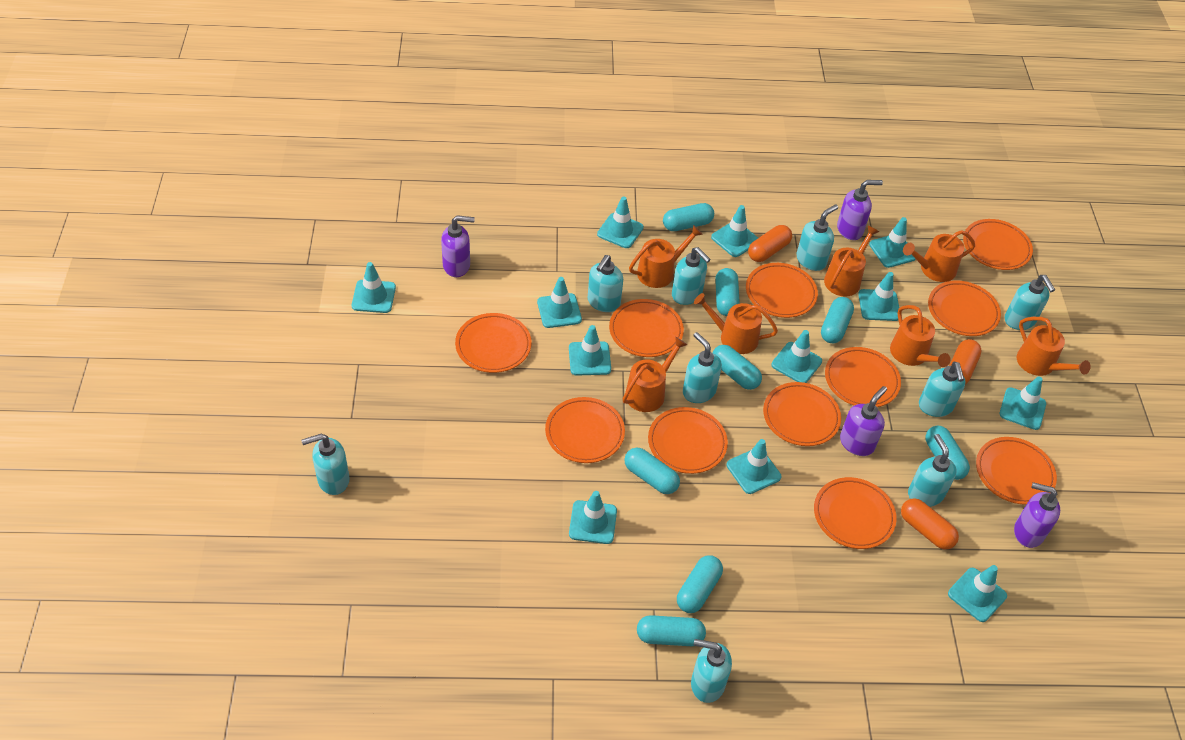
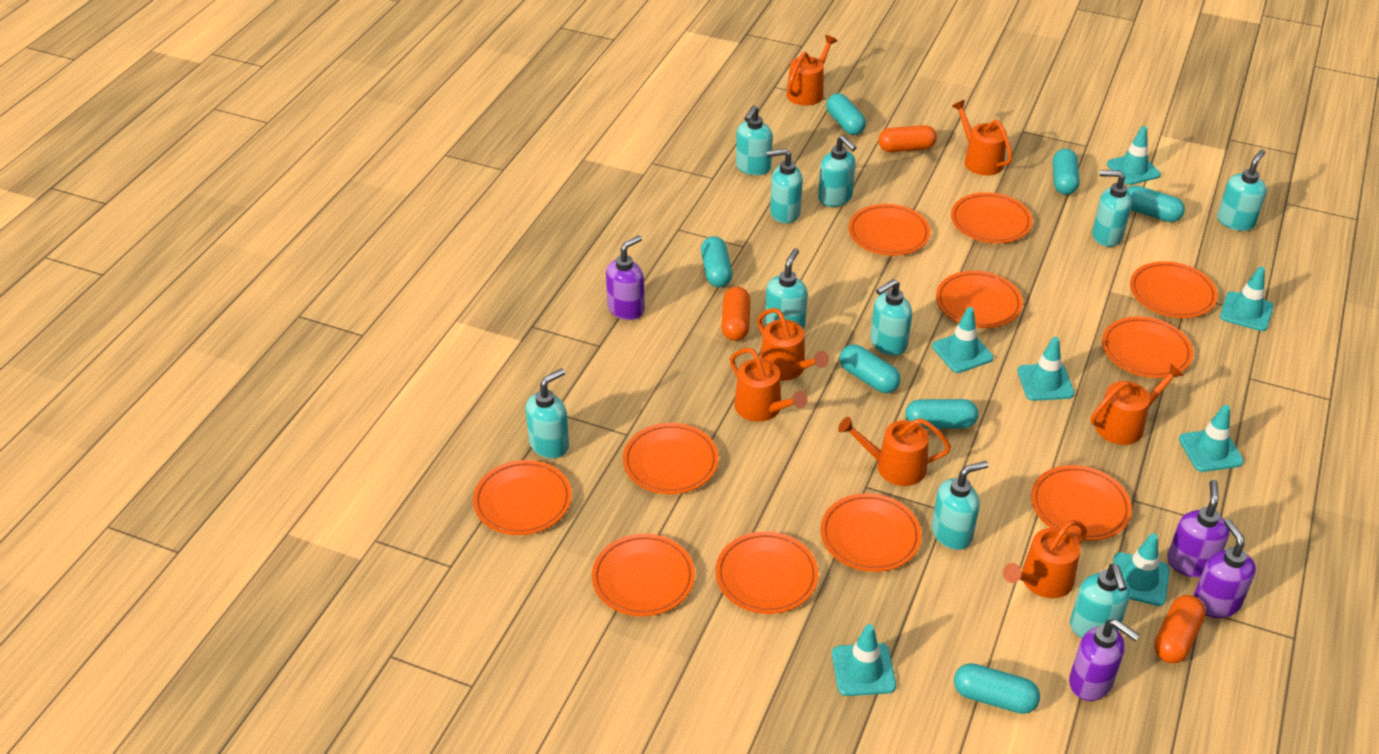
turquoise capsule: 8 -> 7
turquoise soap dispenser: 9 -> 10
turquoise traffic cone: 12 -> 7

